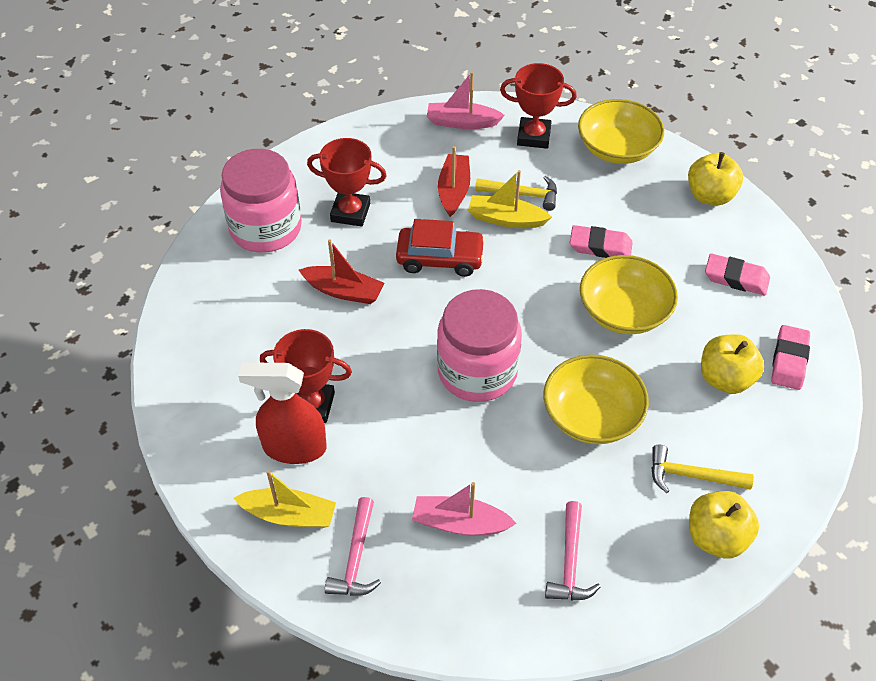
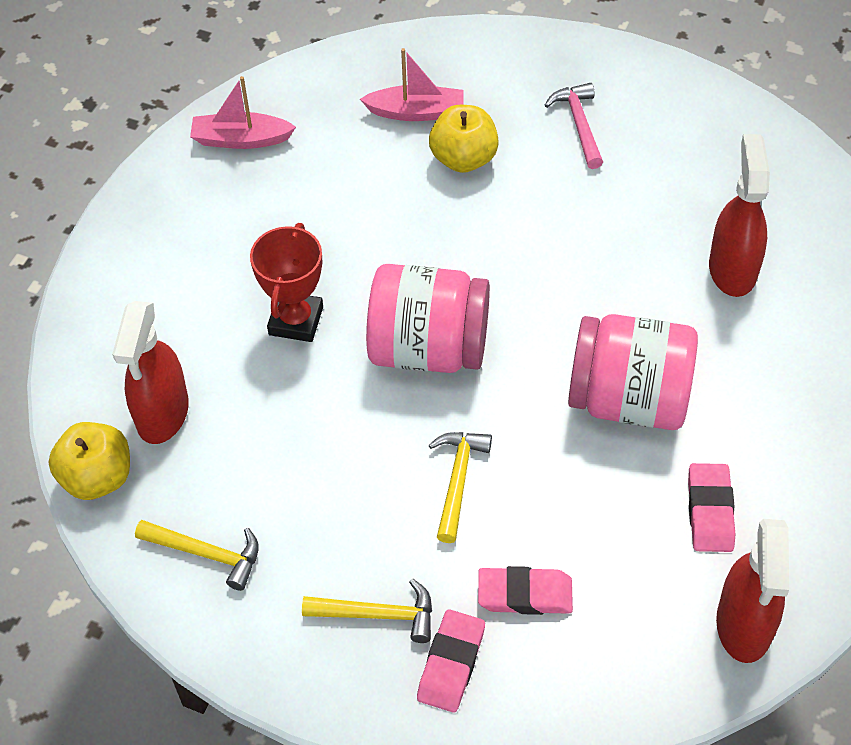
pink hammer: 2 -> 1
red boat: 2 -> 0
red car: 1 -> 0
red spray bottle: 1 -> 3
red trophy: 3 -> 1
yellow apple: 3 -> 2
yellow boat: 2 -> 0
yellow bowl: 3 -> 0
yellow hammer: 2 -> 3

